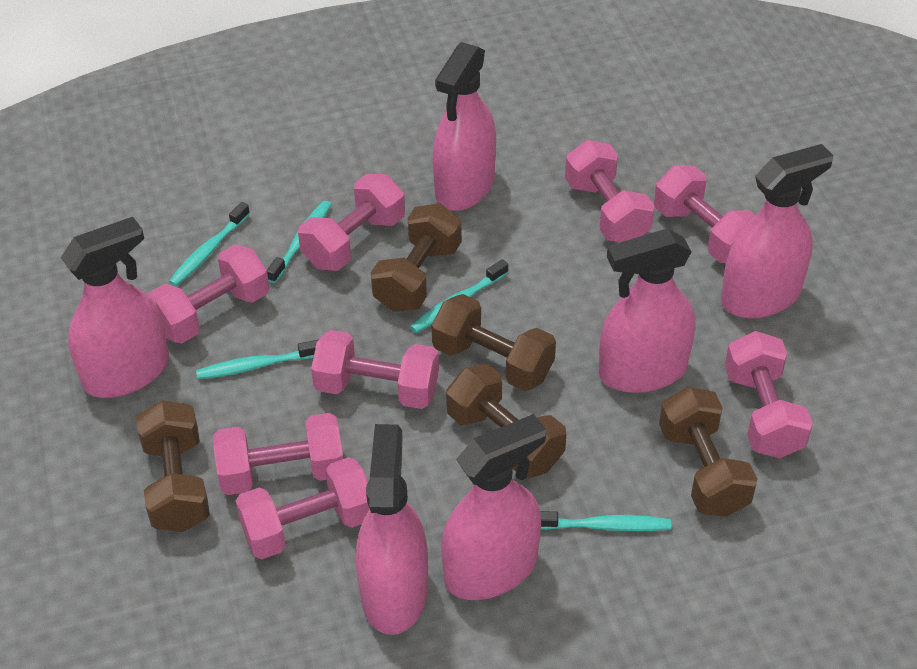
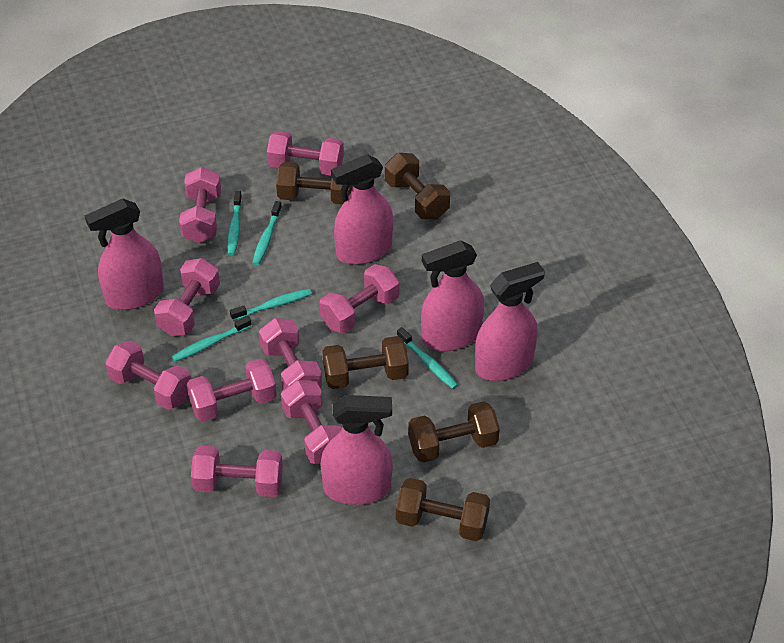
pink dumbbell: 8 -> 9
pink spray bottle: 6 -> 5

